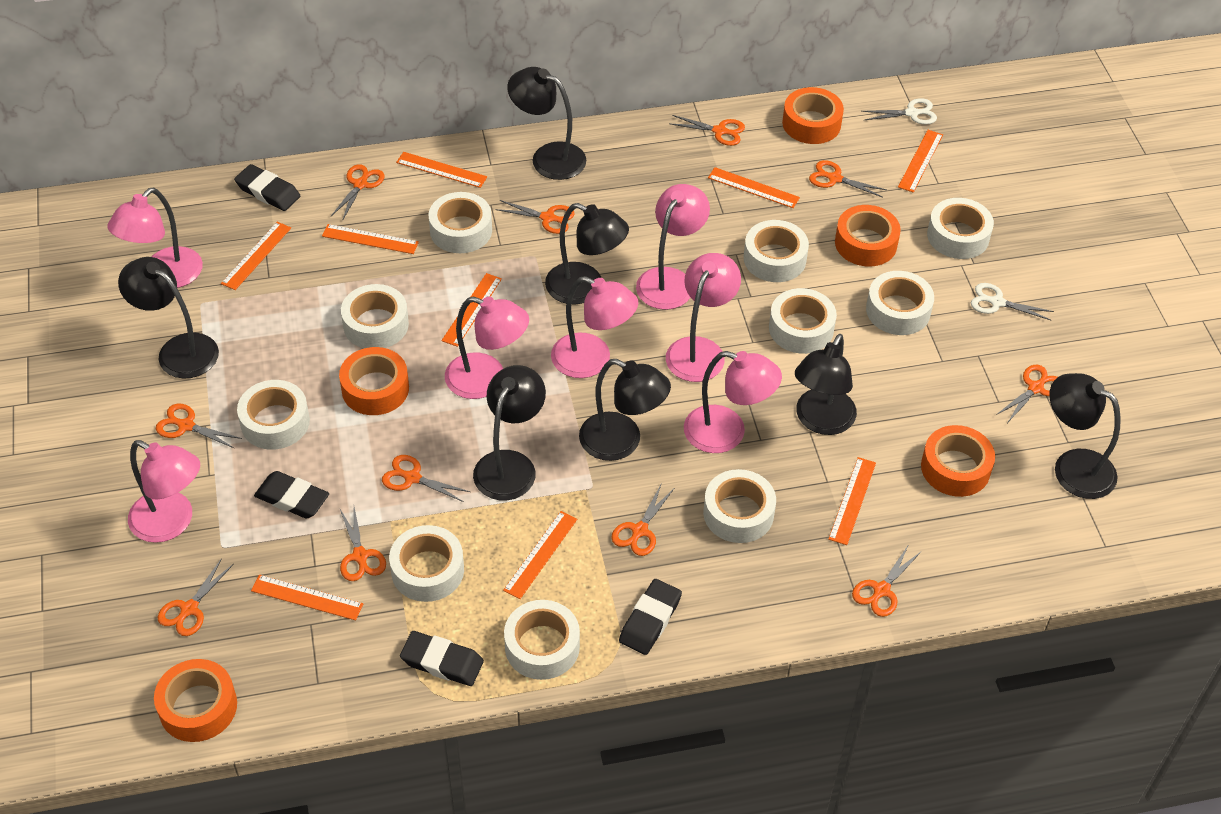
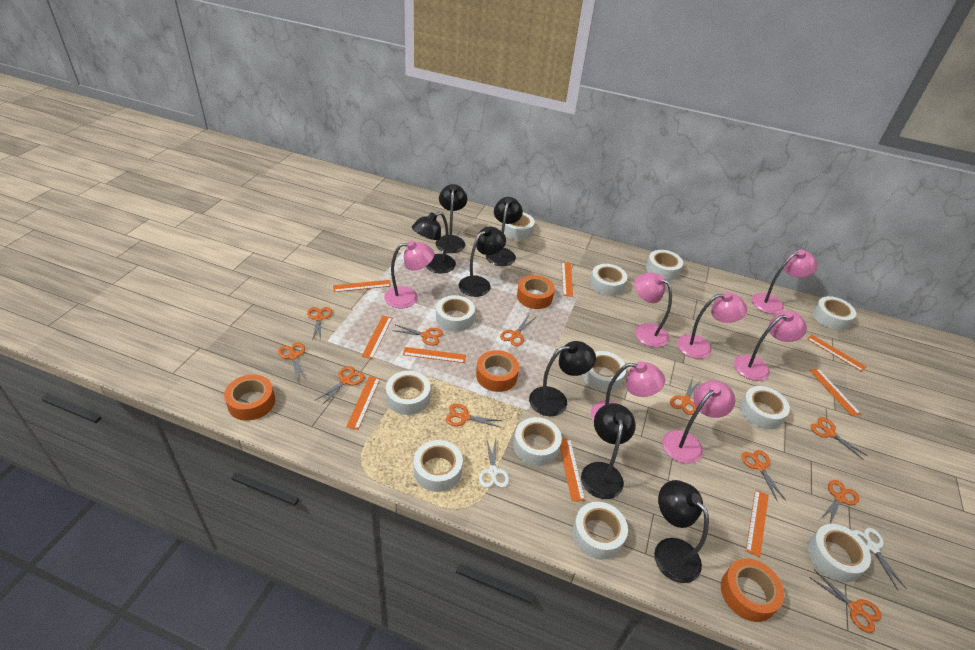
black eraser: 4 -> 0
orange tape: 5 -> 4
white tape: 10 -> 12

